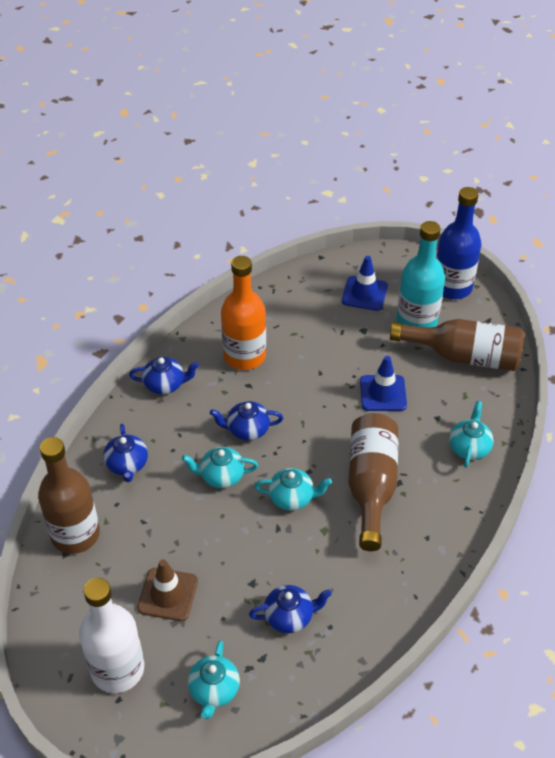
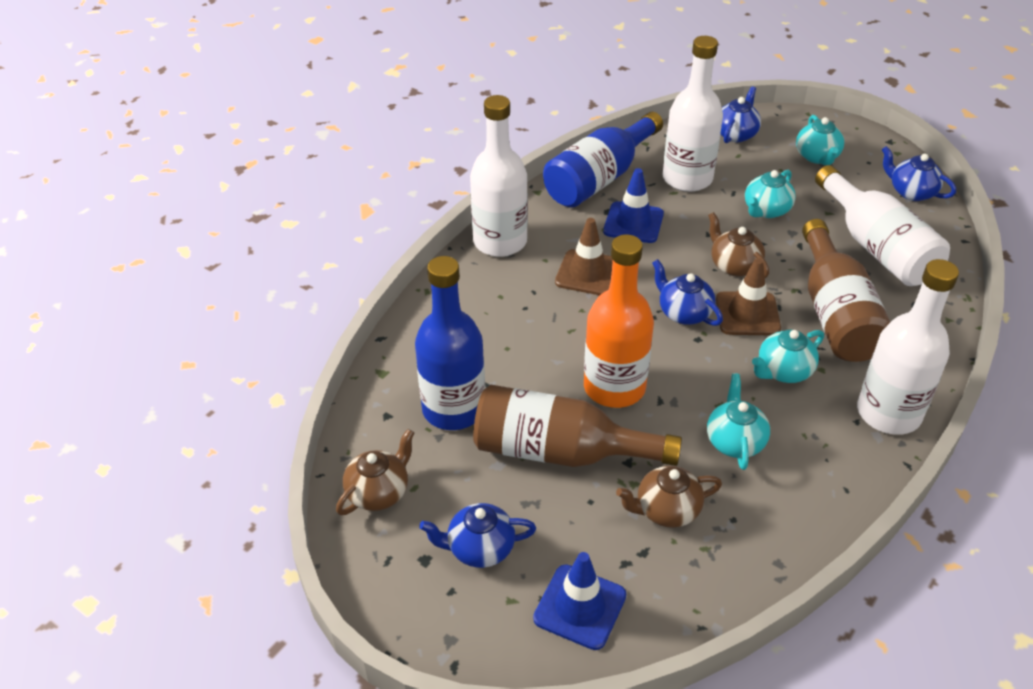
blue bottle: 1 -> 2
brown bottle: 3 -> 2
brown teapot: 0 -> 3
brown traffic cone: 1 -> 2
turquoise bottle: 1 -> 0
white bottle: 1 -> 4

